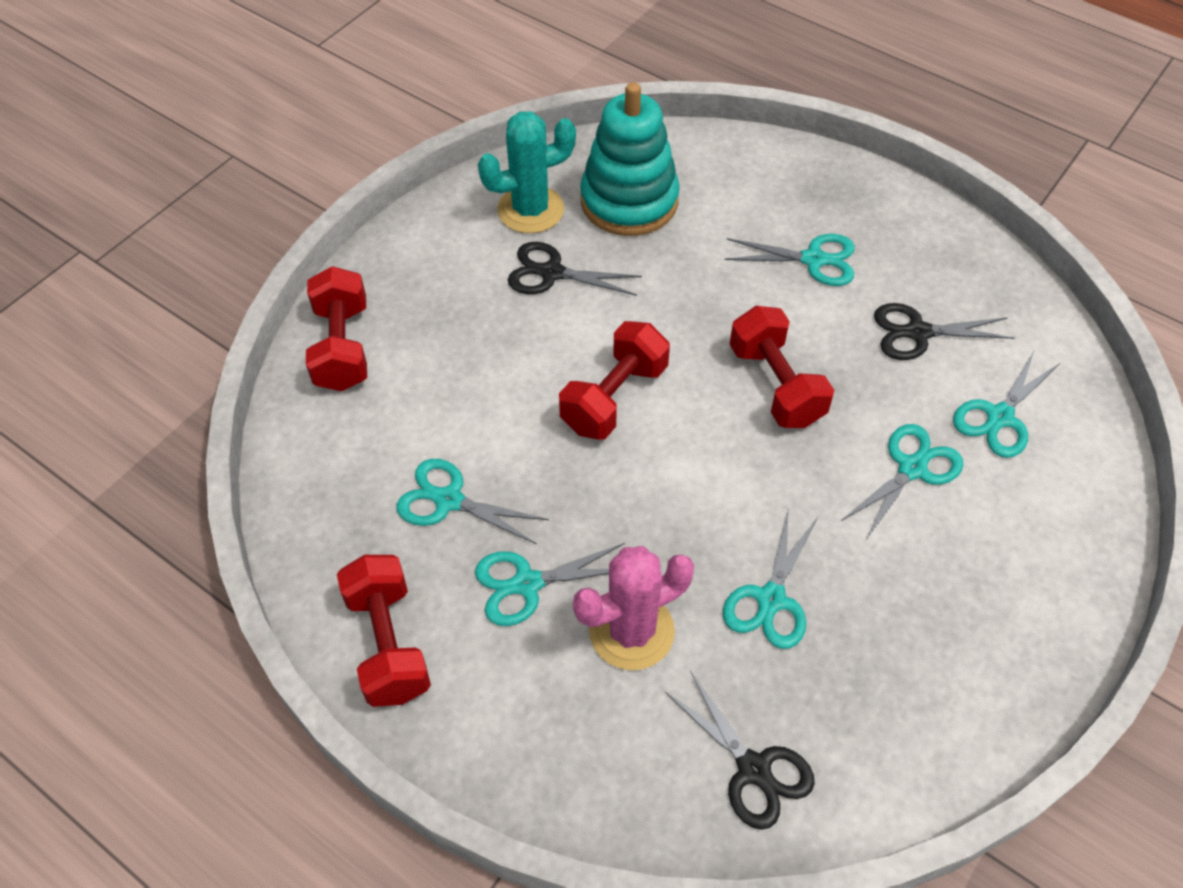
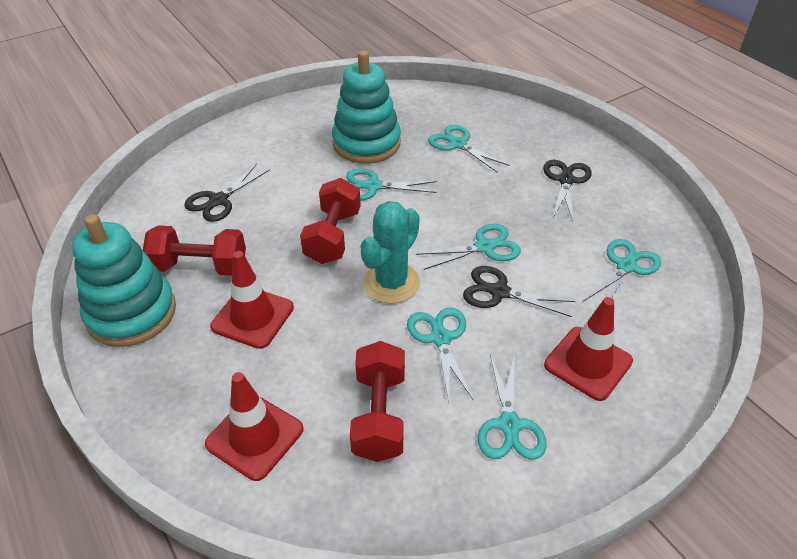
pink cactus: 1 -> 0
red dumbbell: 4 -> 3
red traffic cone: 0 -> 3
turquoise stacking toy: 1 -> 2

